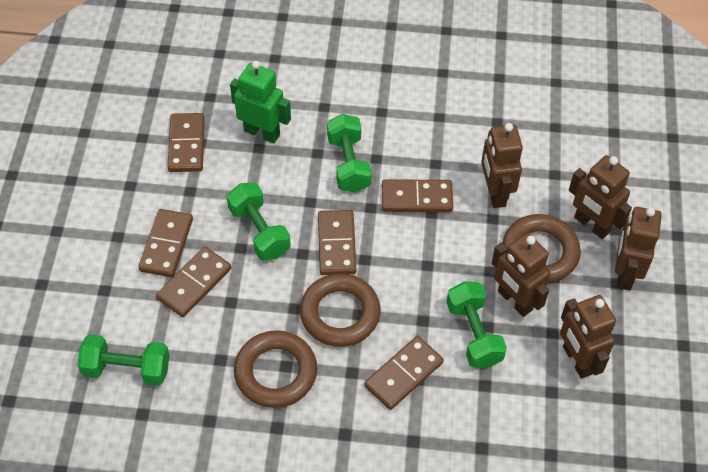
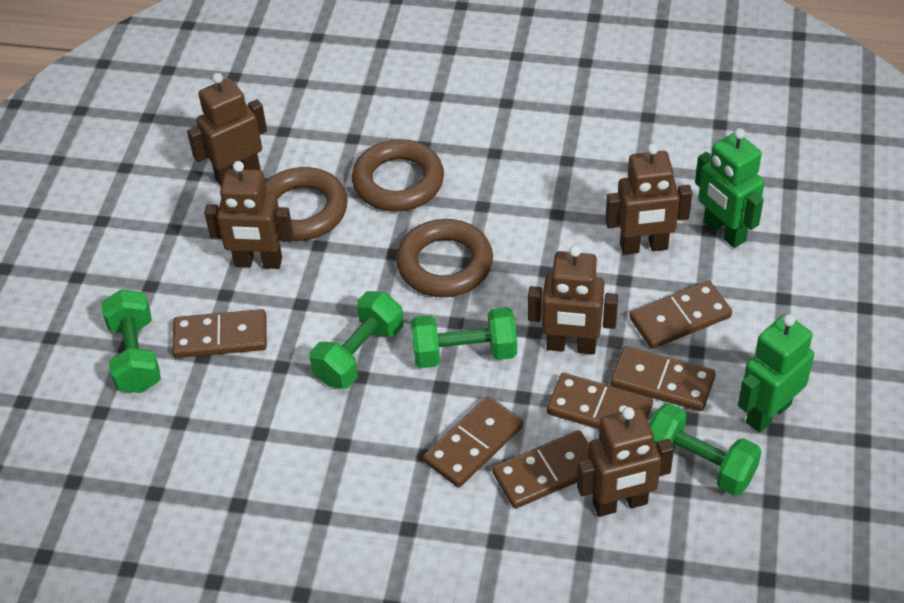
green robot: 1 -> 2

